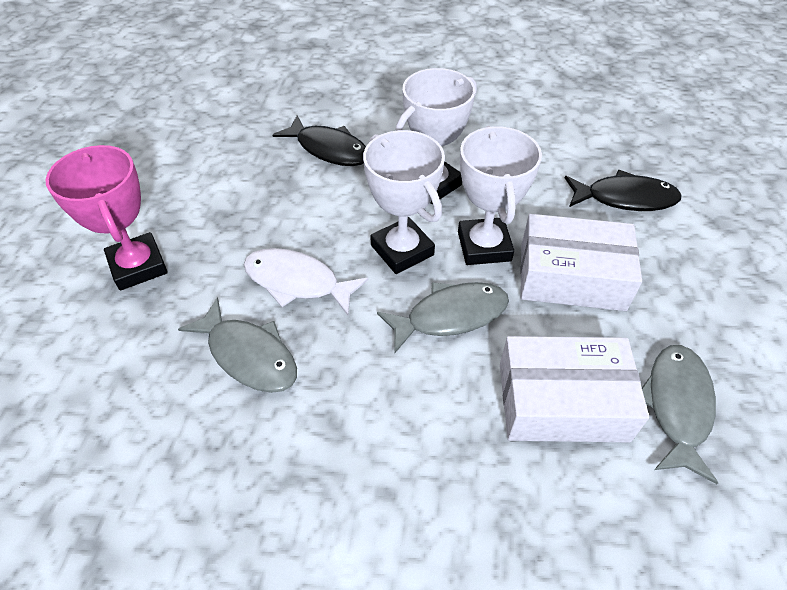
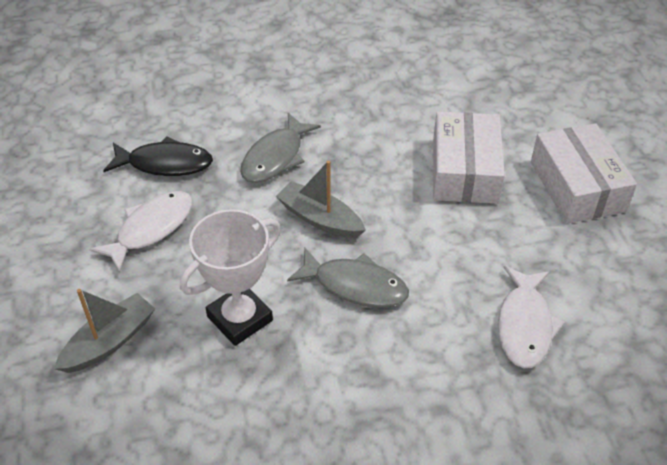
black fish: 2 -> 1
grey boat: 0 -> 2
grey fish: 3 -> 2
pink trophy: 1 -> 0
white fish: 1 -> 2
white trophy: 3 -> 1

